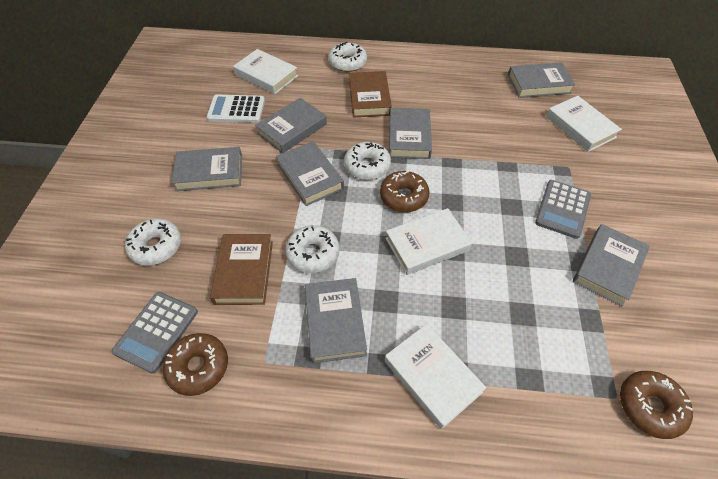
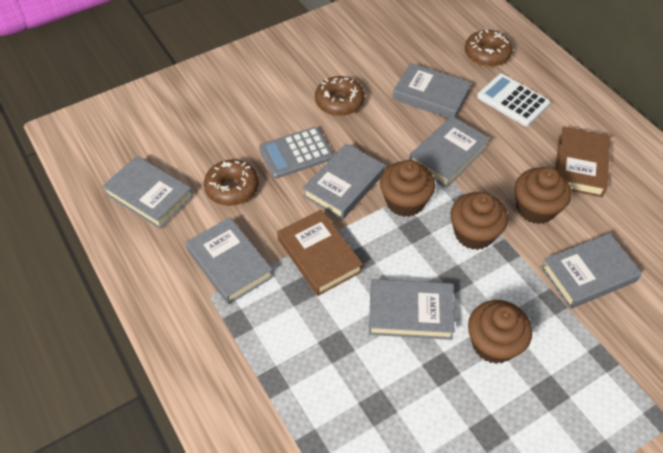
brown cupcake: 0 -> 4
grey calculator: 2 -> 1
white book: 4 -> 0
white donut: 4 -> 0

